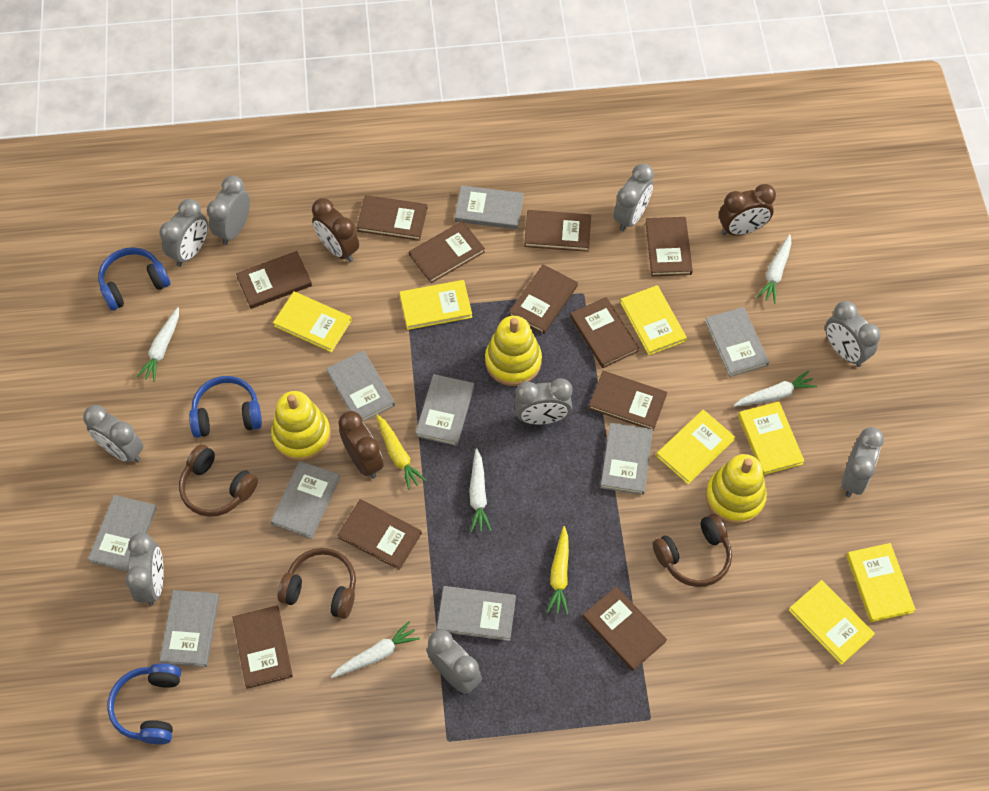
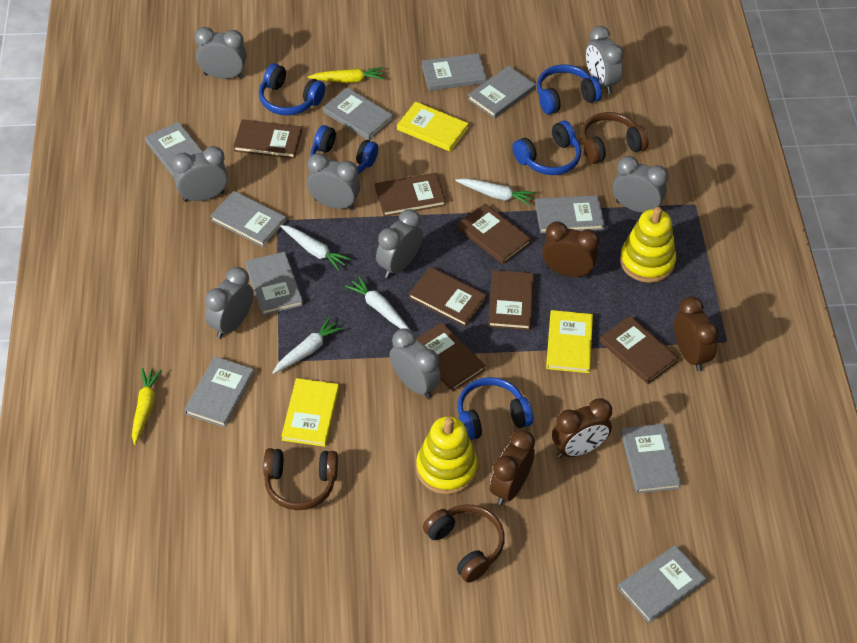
blue headphones: 3 -> 5
brown book: 11 -> 7
brown clock: 3 -> 4
grey book: 9 -> 10
grey clock: 9 -> 8
white carrot: 5 -> 4
yellow book: 7 -> 3
yellow stacking toy: 3 -> 2

